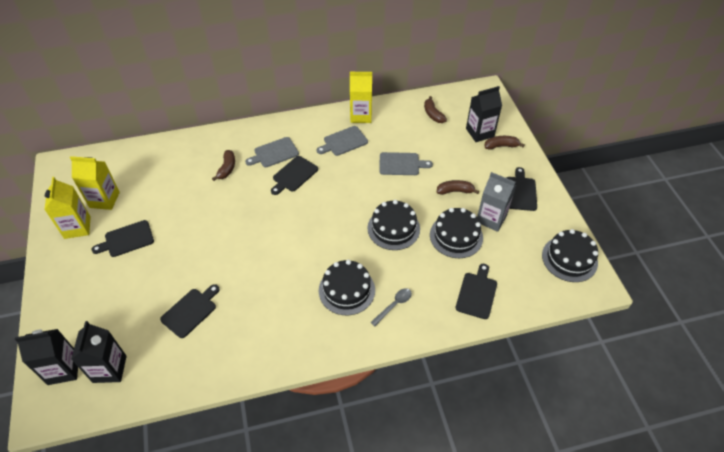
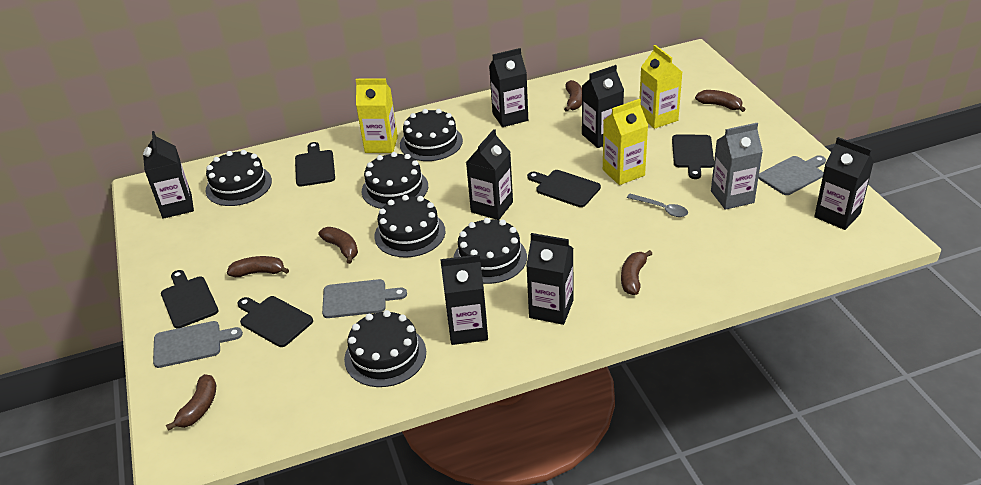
black cake: 4 -> 6
black carton: 3 -> 7
brown banana: 4 -> 6

